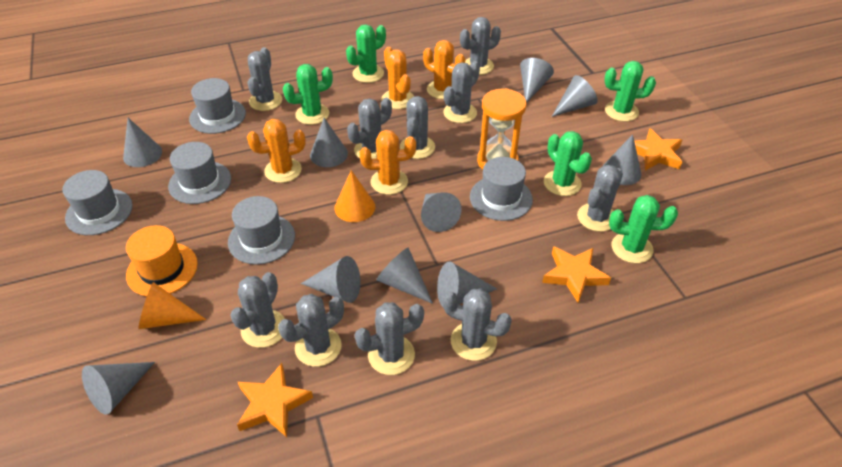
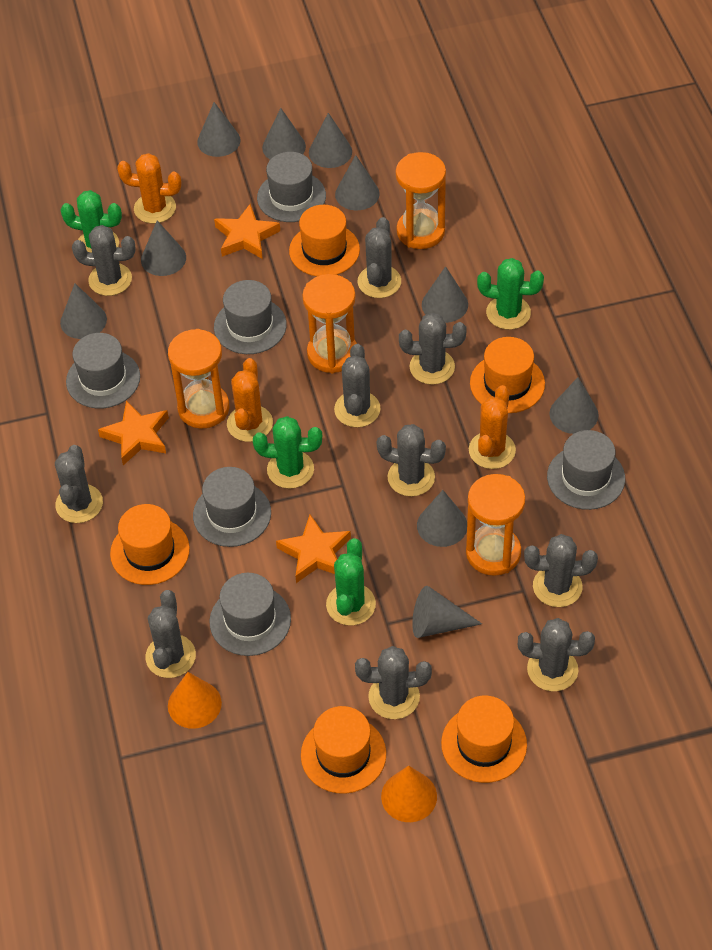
green cactus: 5 -> 4
grey hat: 5 -> 6
orange cactus: 4 -> 3
orange hat: 1 -> 5
orange hourglass: 1 -> 4

